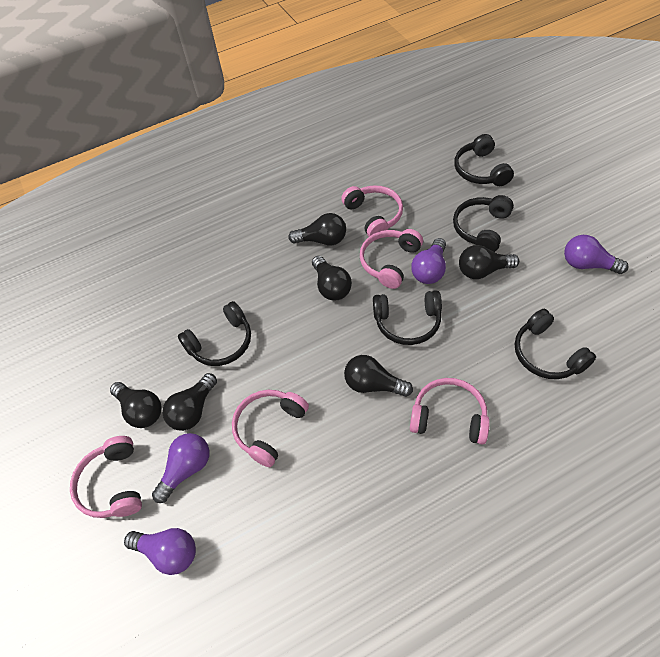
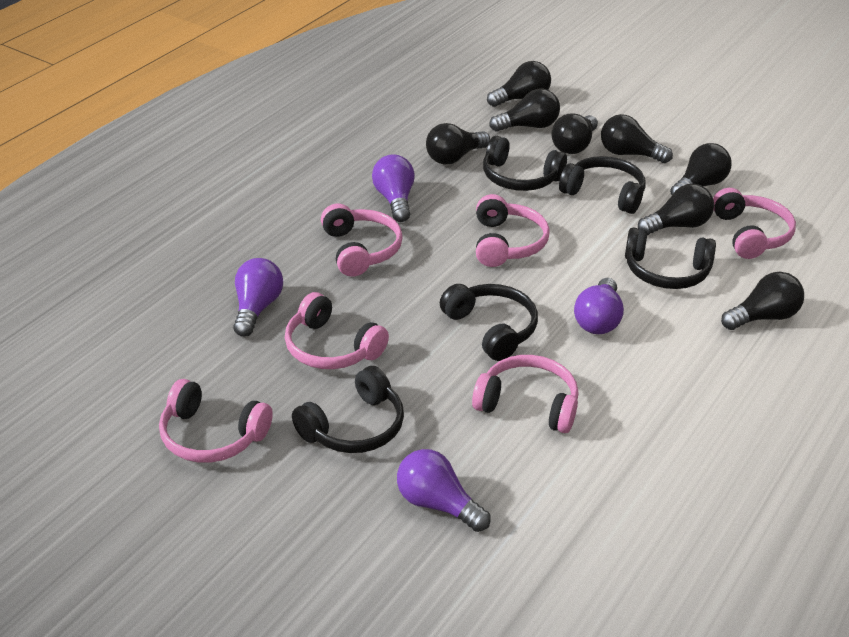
black light bulb: 6 -> 8
pink headphones: 5 -> 6

